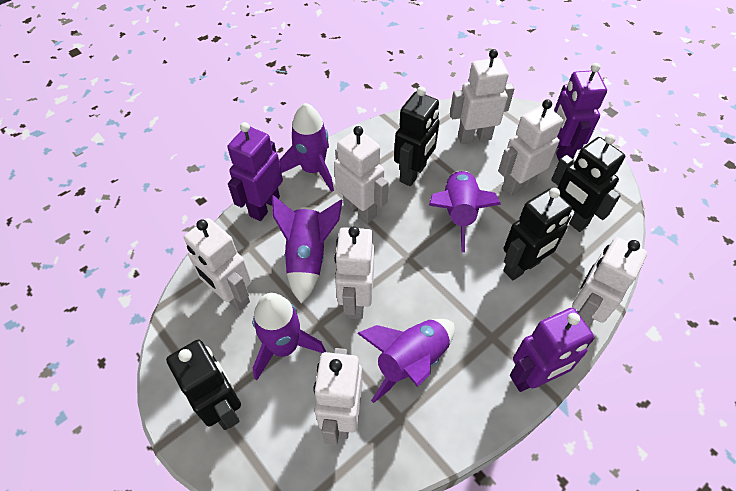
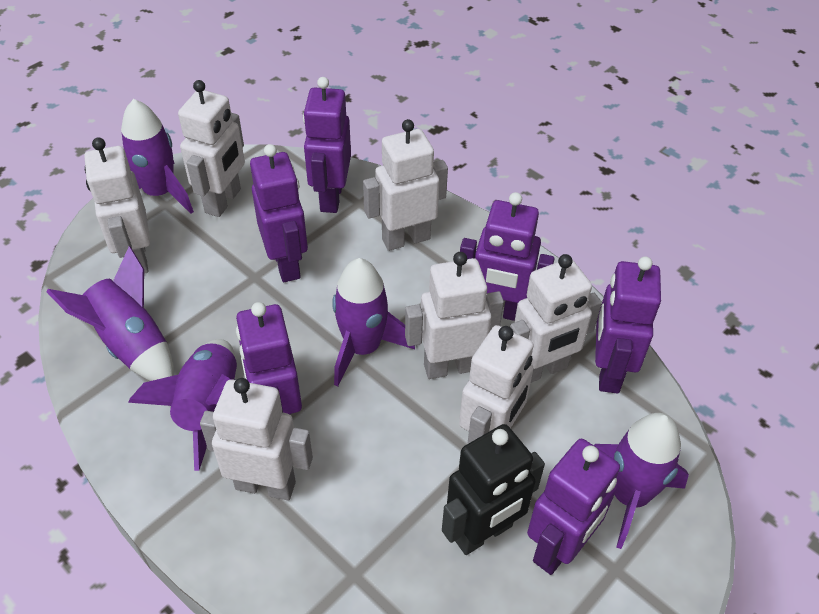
black robot: 4 -> 1
purple robot: 3 -> 6

